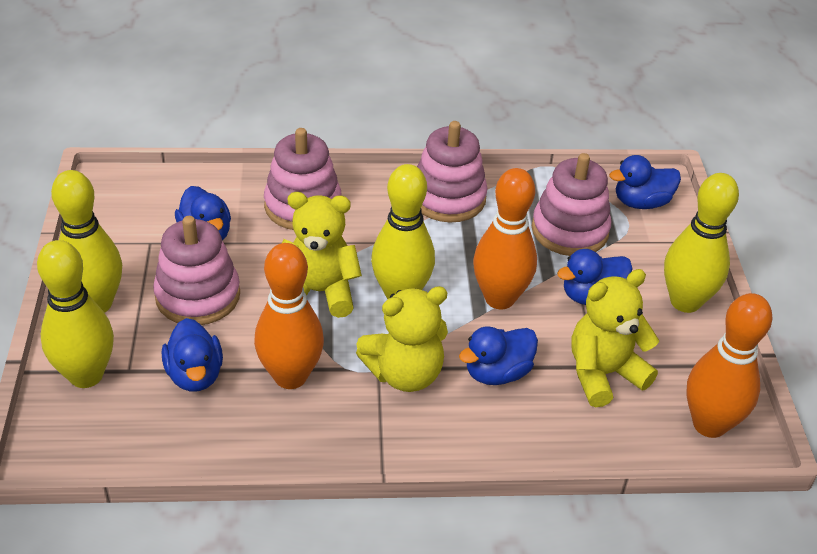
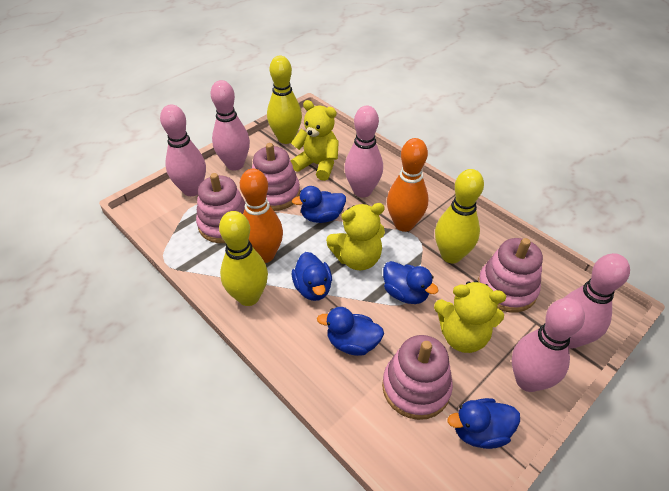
orange bowling pin: 3 -> 2
pink bowling pin: 0 -> 5
yellow bowling pin: 4 -> 3

